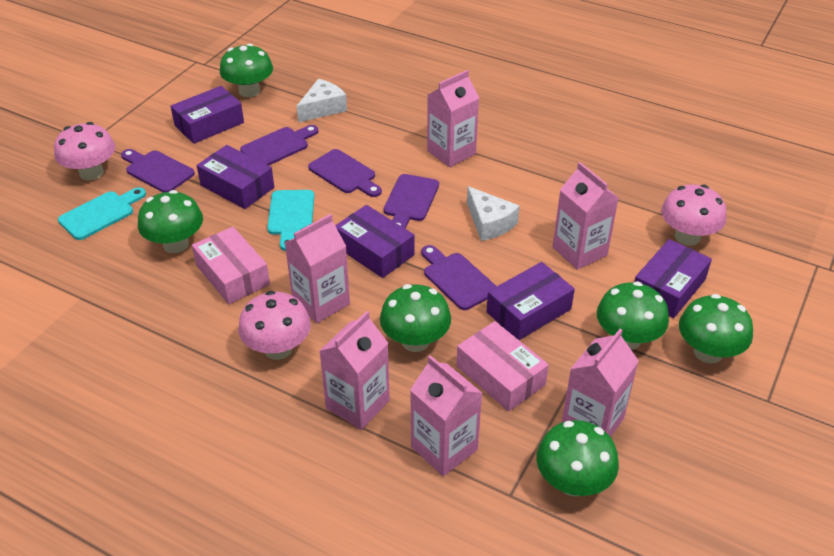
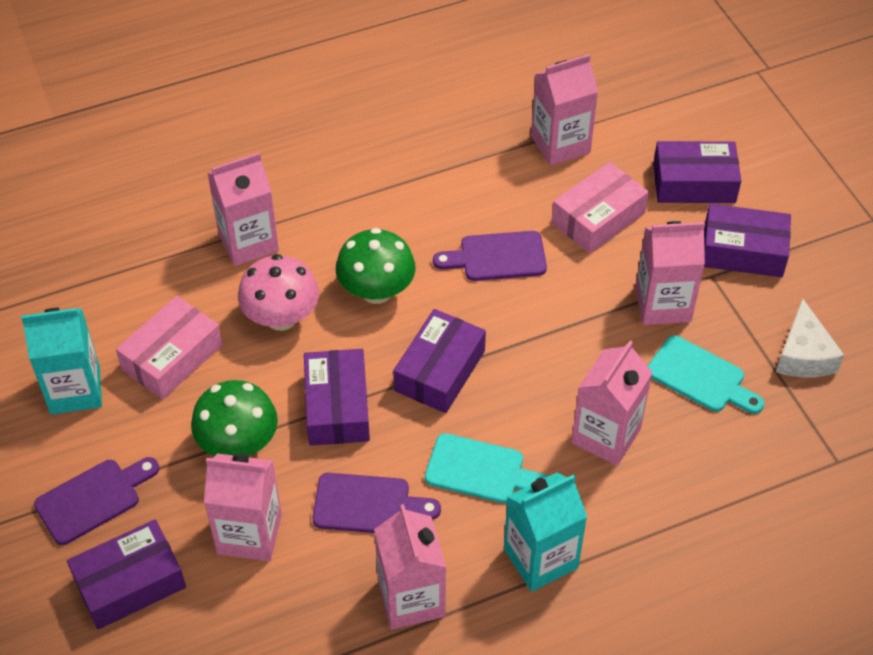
green mushroom: 6 -> 2
pink mushroom: 3 -> 1
purple cutting board: 5 -> 3
turquoise carton: 0 -> 2
white cheese: 2 -> 1

